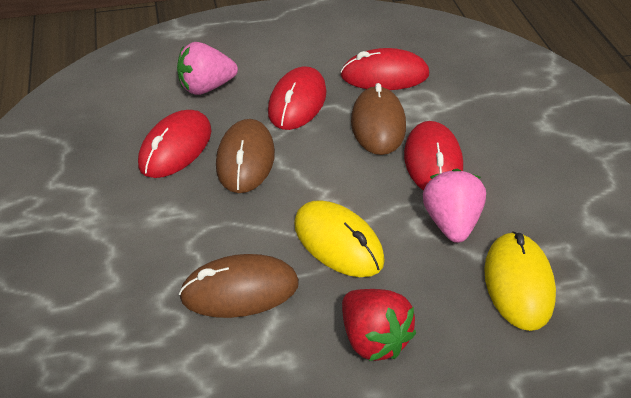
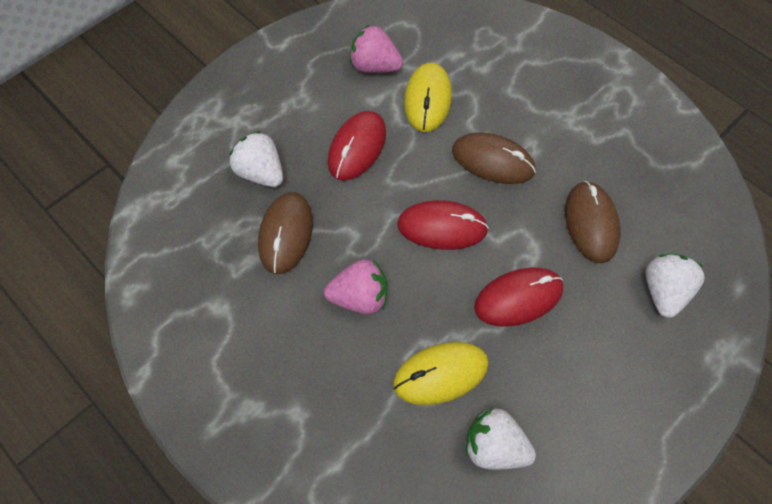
red mouse: 4 -> 3
red strawberry: 1 -> 0
white strawberry: 0 -> 3

